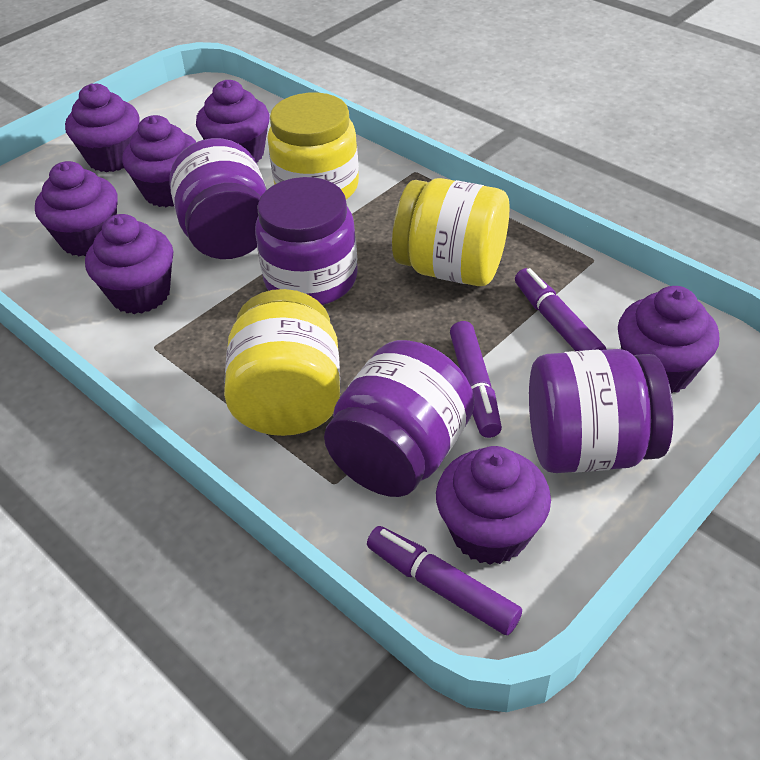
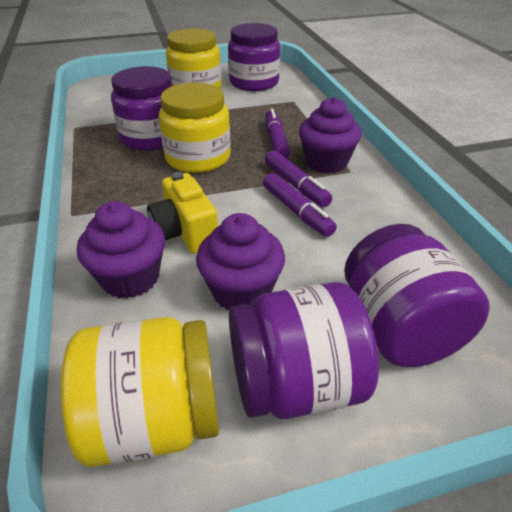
purple cupcake: 7 -> 3
yellow camera: 0 -> 1

